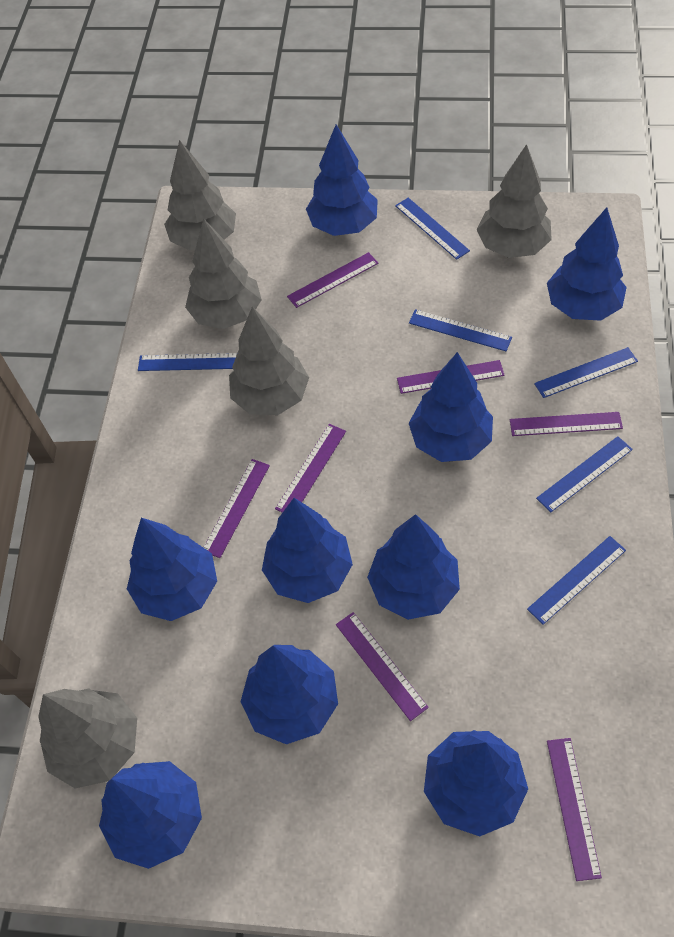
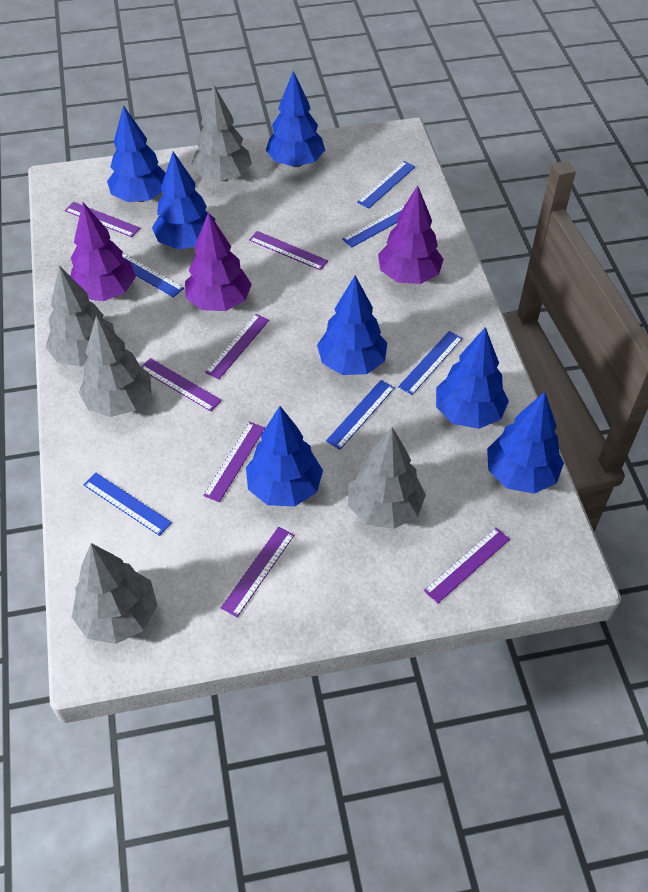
blue tree: 9 -> 7
purple tree: 0 -> 3

